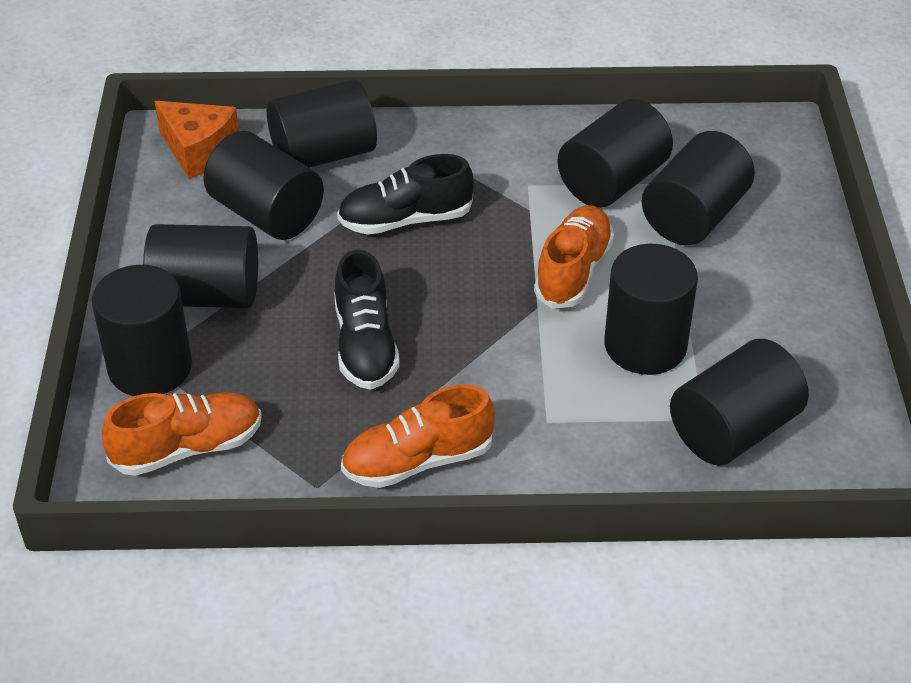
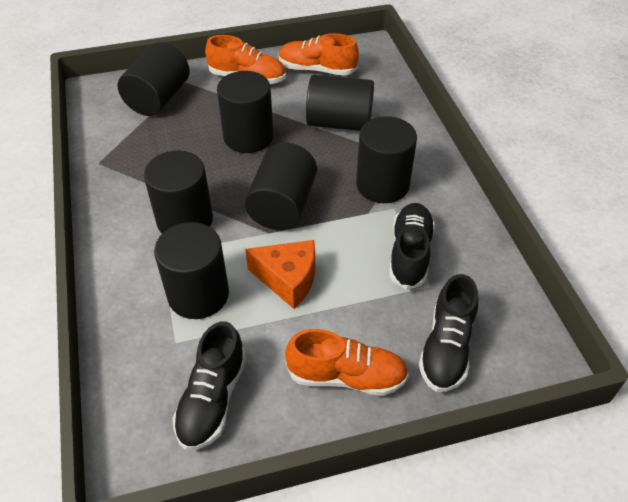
black cylinder: 8 -> 7
black shoe: 2 -> 3

